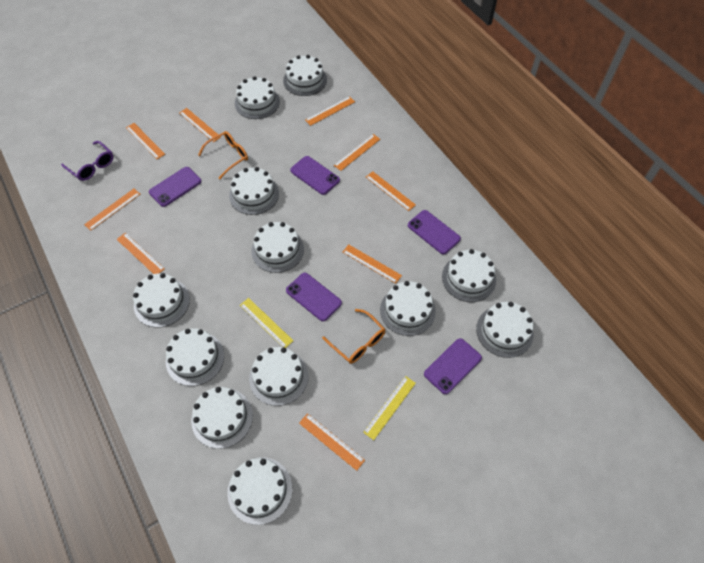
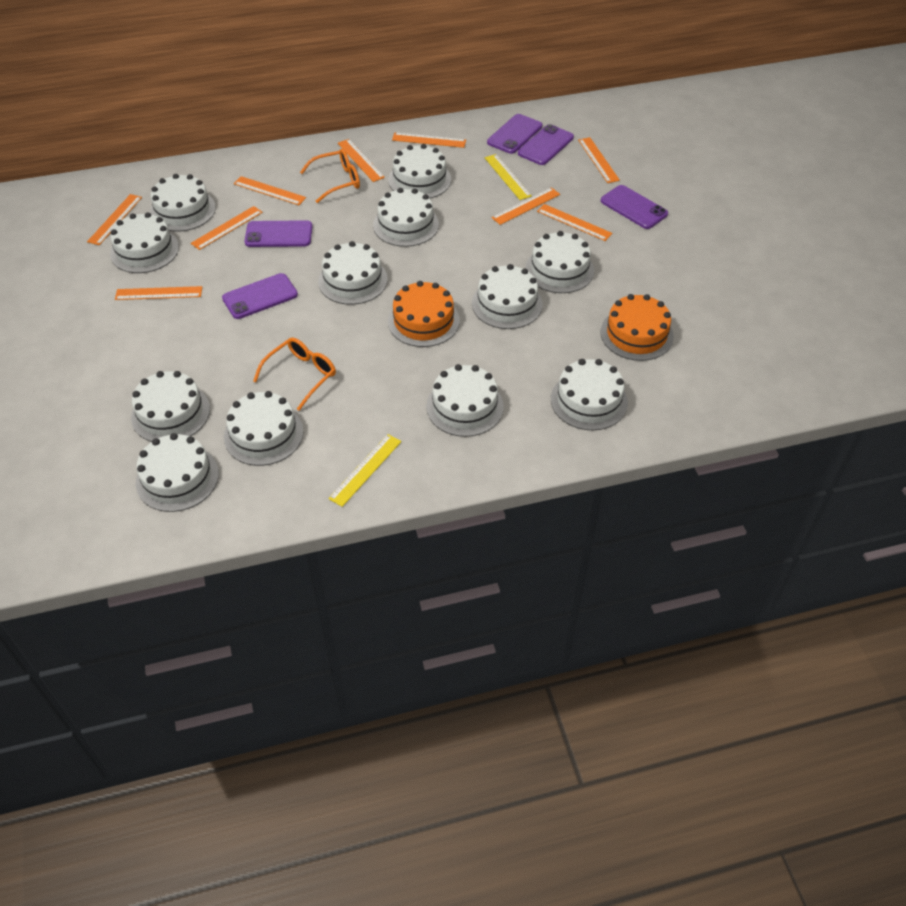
orange cake: 0 -> 2
purple glasses: 1 -> 0

